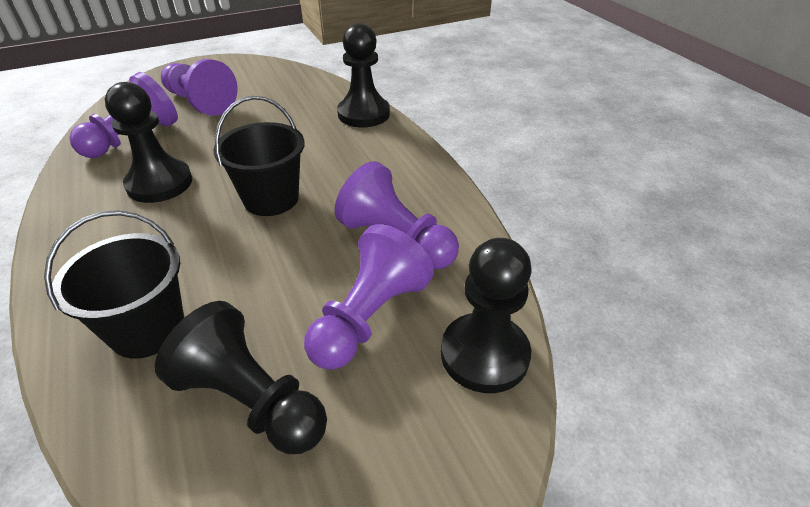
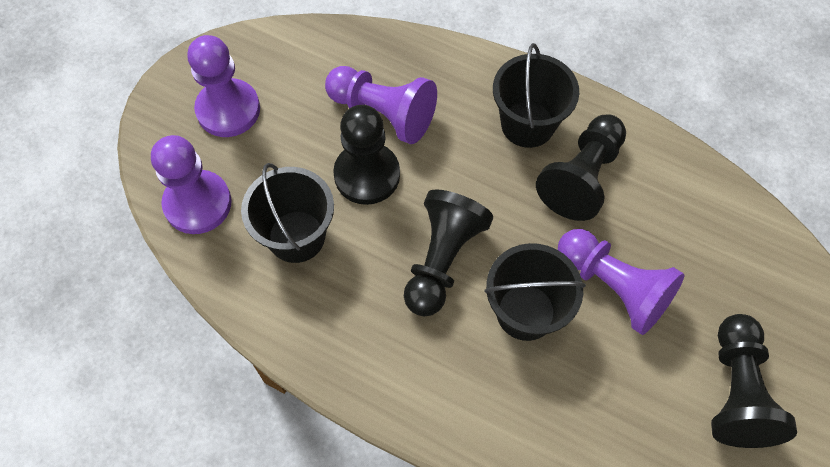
black bucket: 2 -> 3

